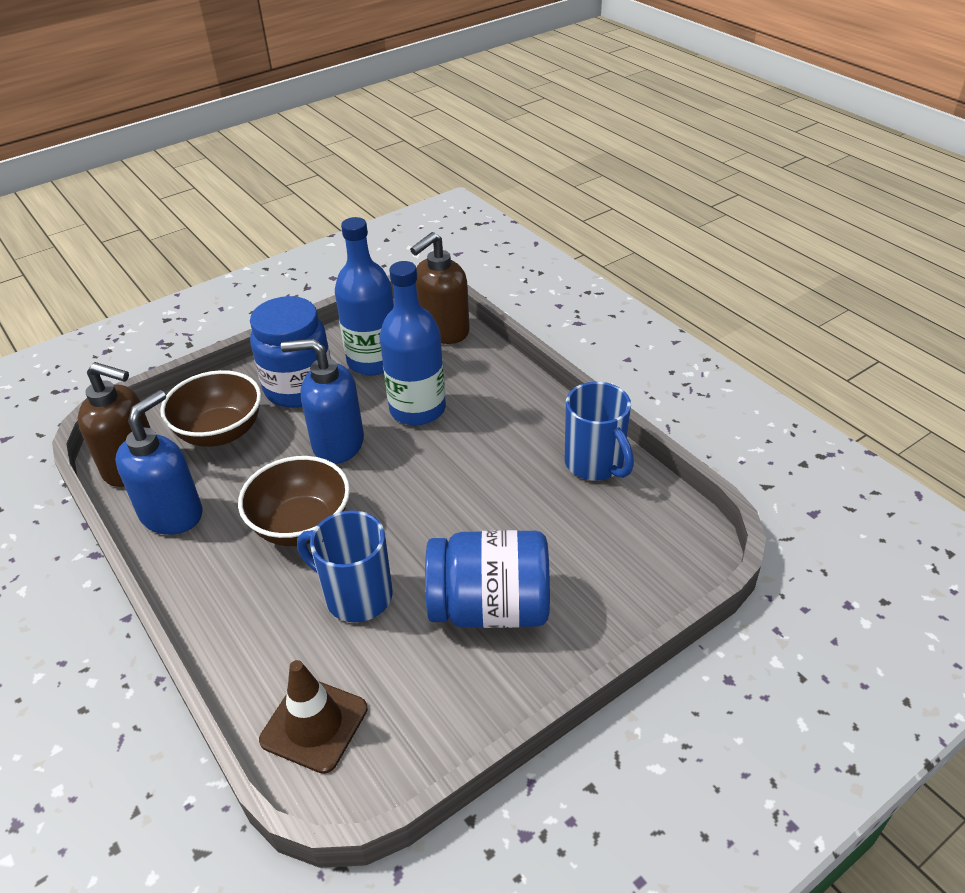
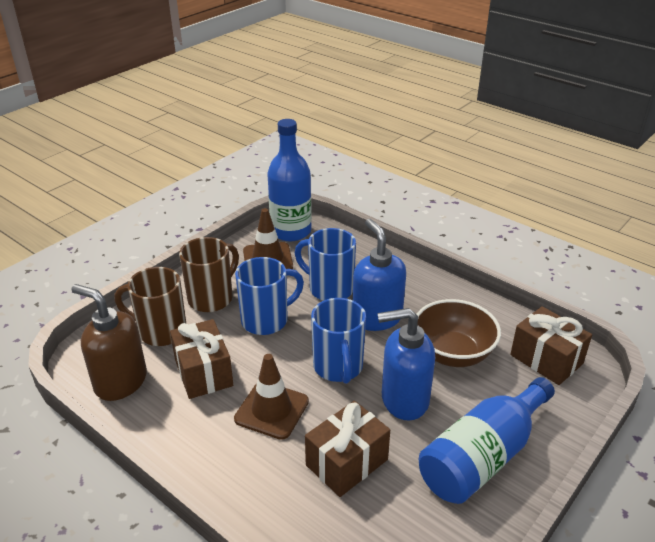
blue jar: 2 -> 0
blue mug: 2 -> 3
brown bowl: 2 -> 1
brown gift: 0 -> 3
brown mug: 0 -> 2
brown soap dispenser: 2 -> 1
brown traffic cone: 1 -> 2

